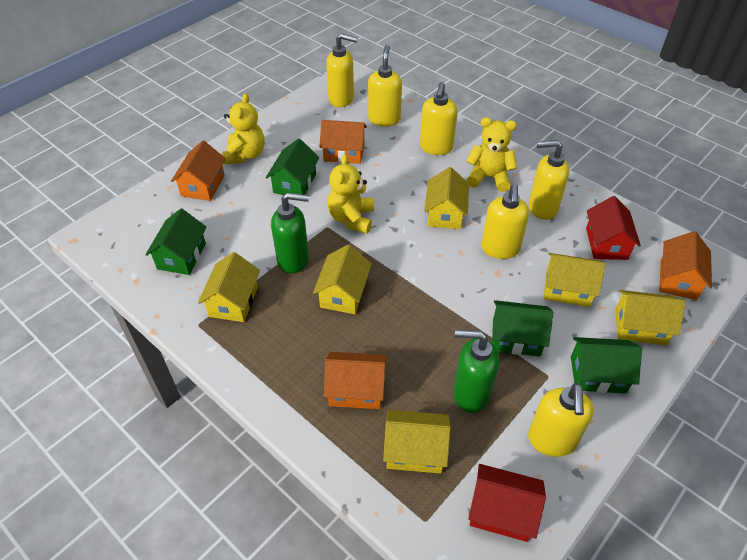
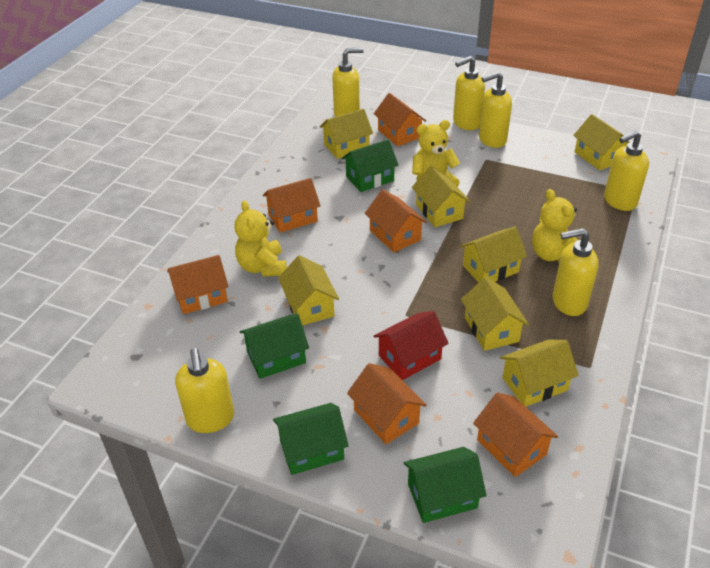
green soap dispenser: 2 -> 0
orange house: 4 -> 6
red house: 2 -> 1
yellow house: 6 -> 7

